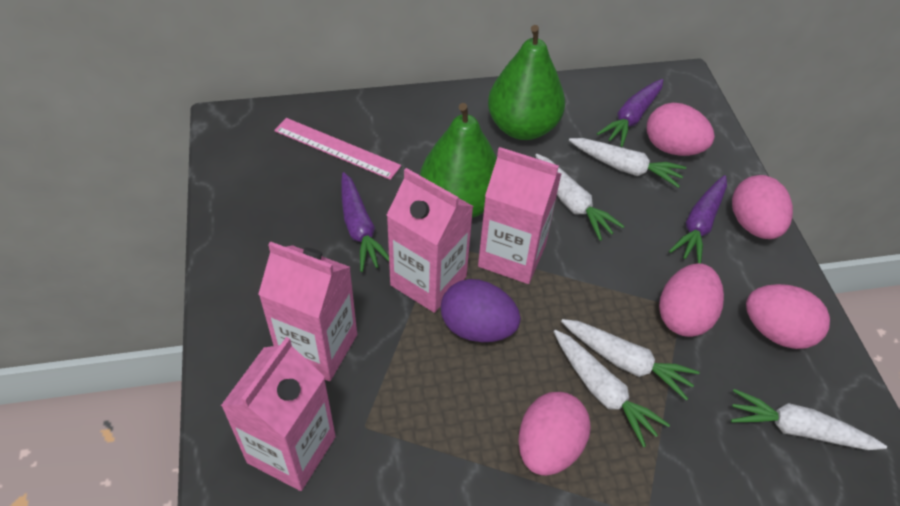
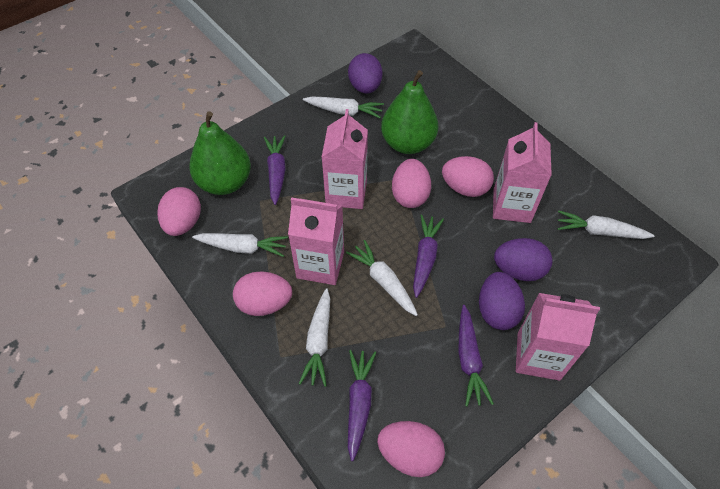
pink ruler: 1 -> 0
purple carrot: 3 -> 4
purple egg: 1 -> 3

